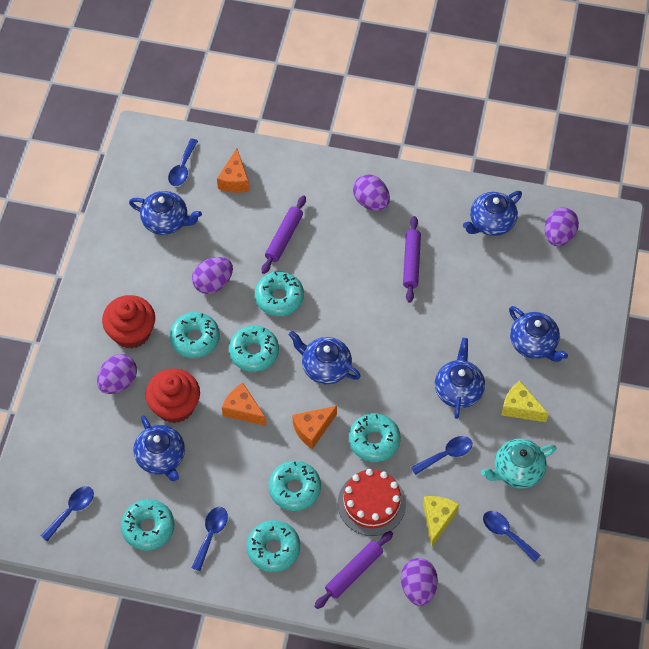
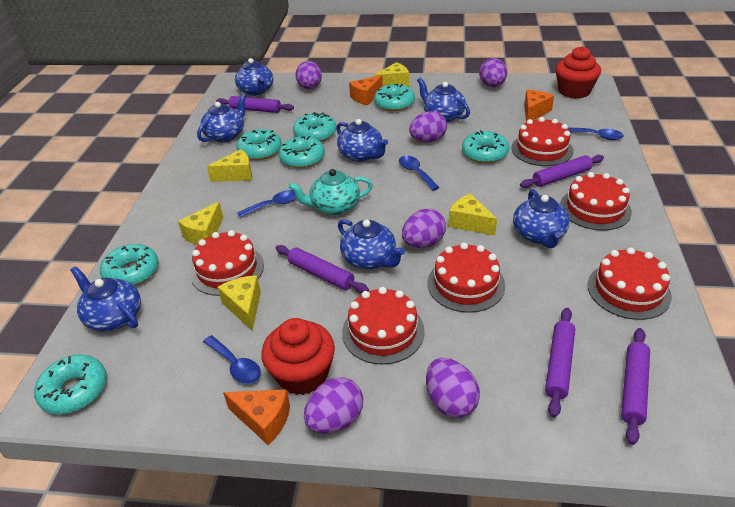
blue spoon: 5 -> 4
blue teapot: 6 -> 7
purple egg: 5 -> 6
purple rolling pin: 3 -> 5
red cake: 1 -> 6
yellow cheese: 2 -> 5

